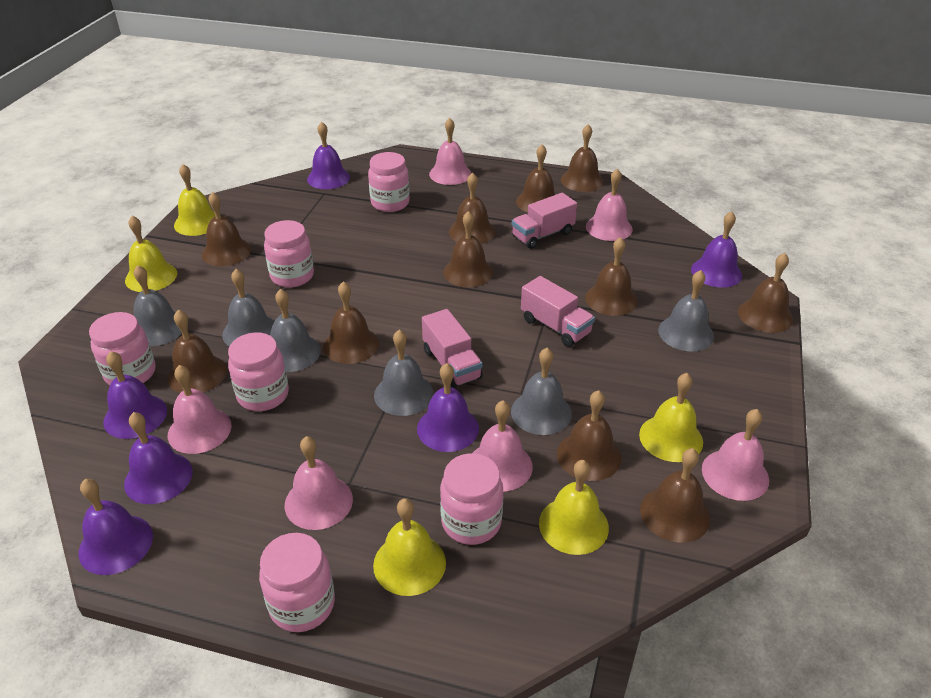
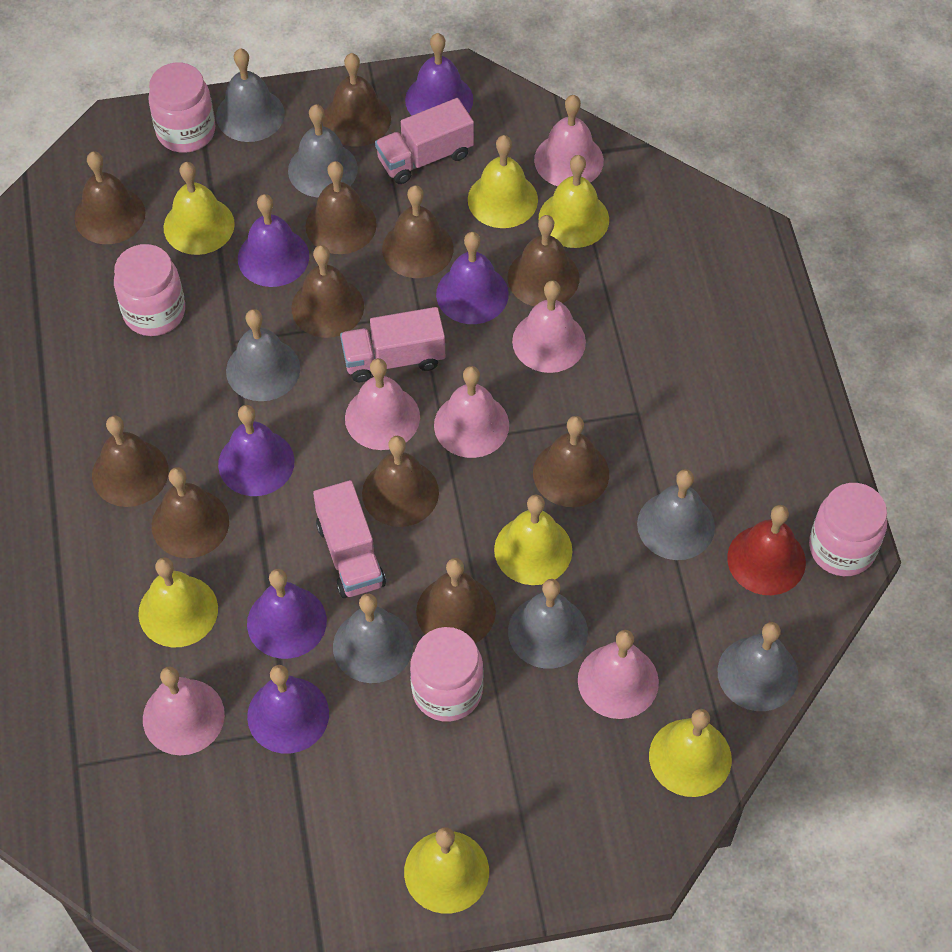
grey bell: 6 -> 7
pink jar: 6 -> 4
red bell: 0 -> 1
yellow bell: 5 -> 7

